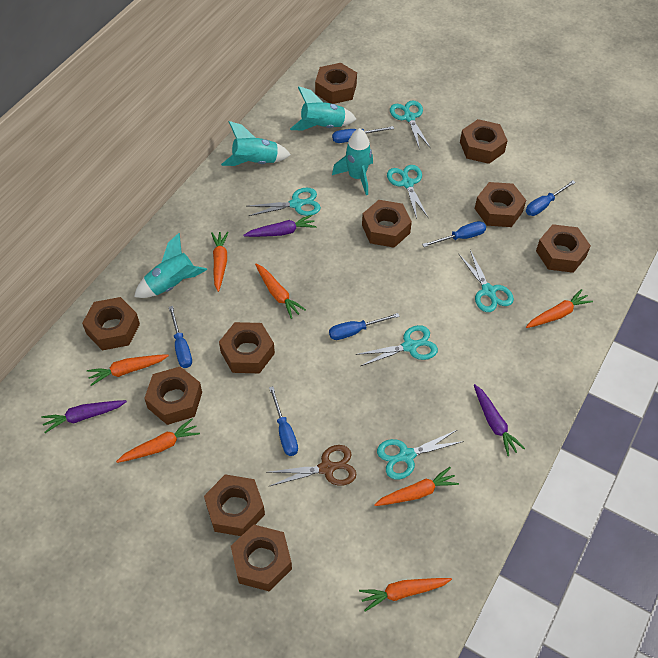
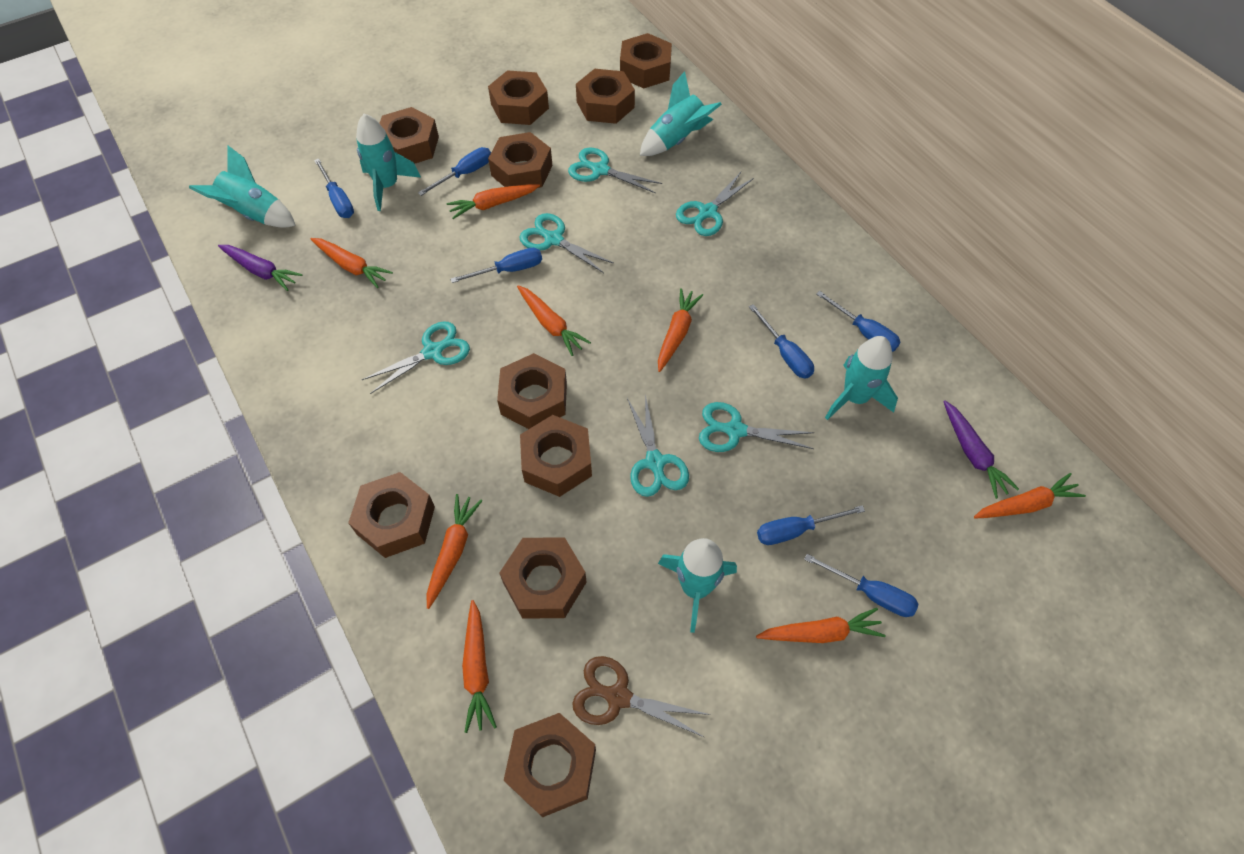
blue screwdriver: 6 -> 7
orange carrot: 7 -> 8
purple carrot: 3 -> 2
turquoise rocket: 4 -> 5

